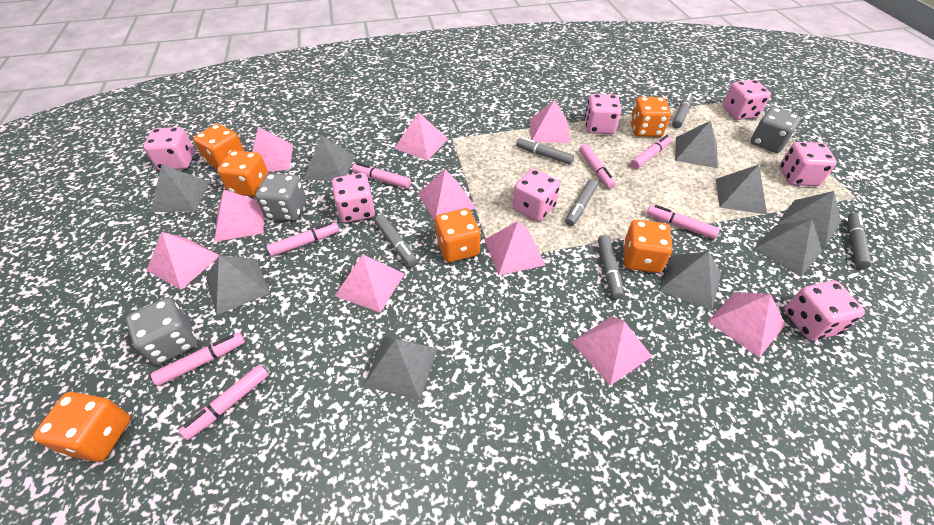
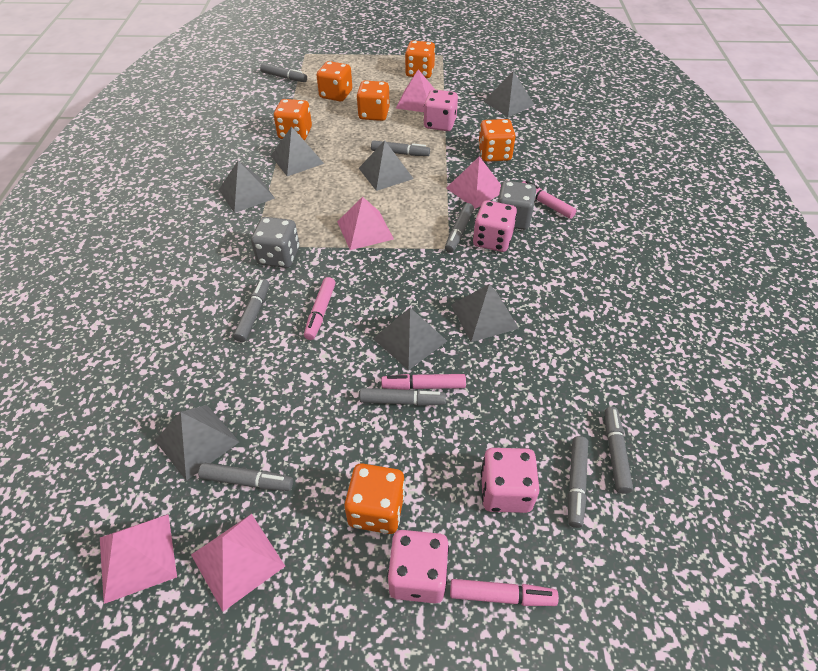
grey dice: 3 -> 2
grey marker: 6 -> 8
grey pyramid: 9 -> 7
pink dice: 7 -> 4
pink marker: 7 -> 4
pink pyramid: 10 -> 5

